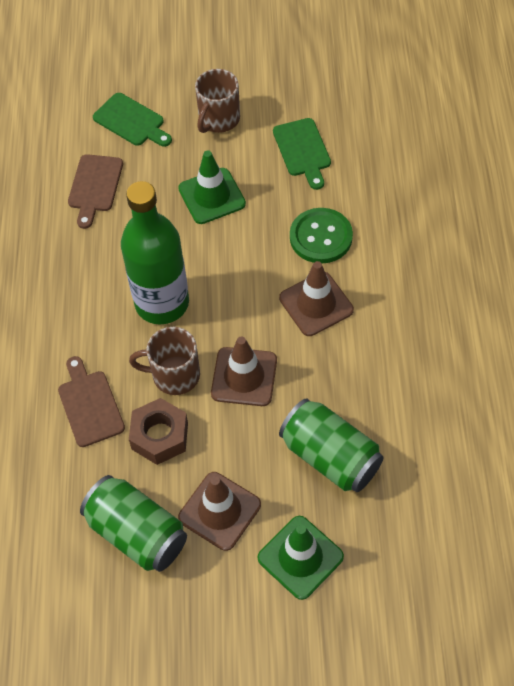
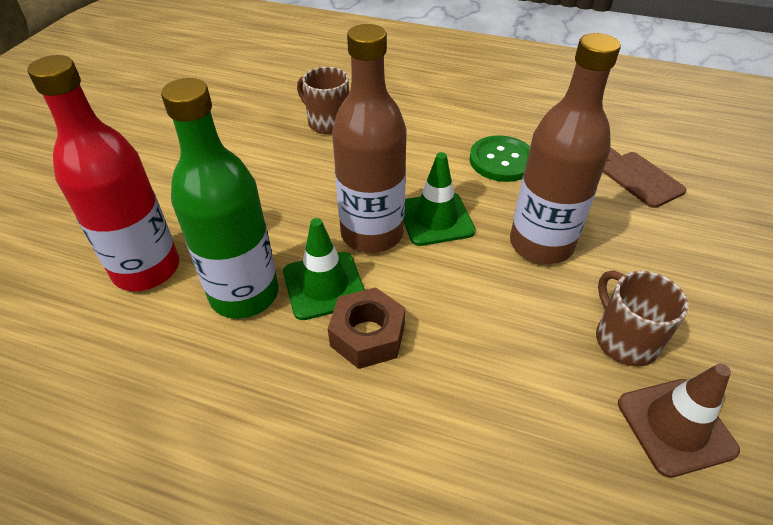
brown bottle: 0 -> 2
brown cutting board: 2 -> 1
brown traffic cone: 3 -> 1
green can: 2 -> 0
green cutting board: 2 -> 0
red bottle: 0 -> 1

